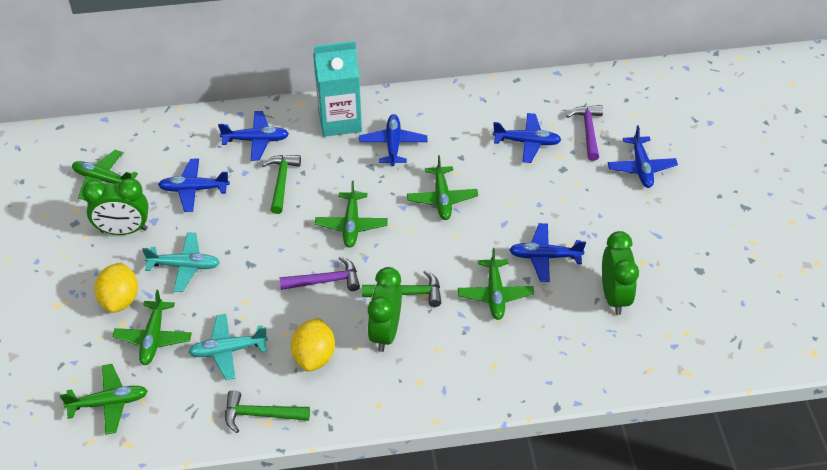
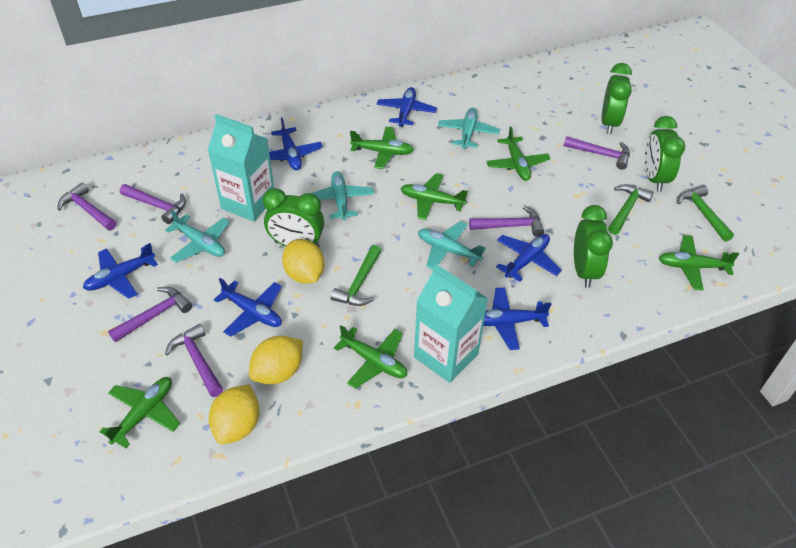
green clock: 3 -> 4
purple hammer: 2 -> 6
turquoise carton: 1 -> 2
turquoise plane: 2 -> 4
yellow lemon: 2 -> 3

